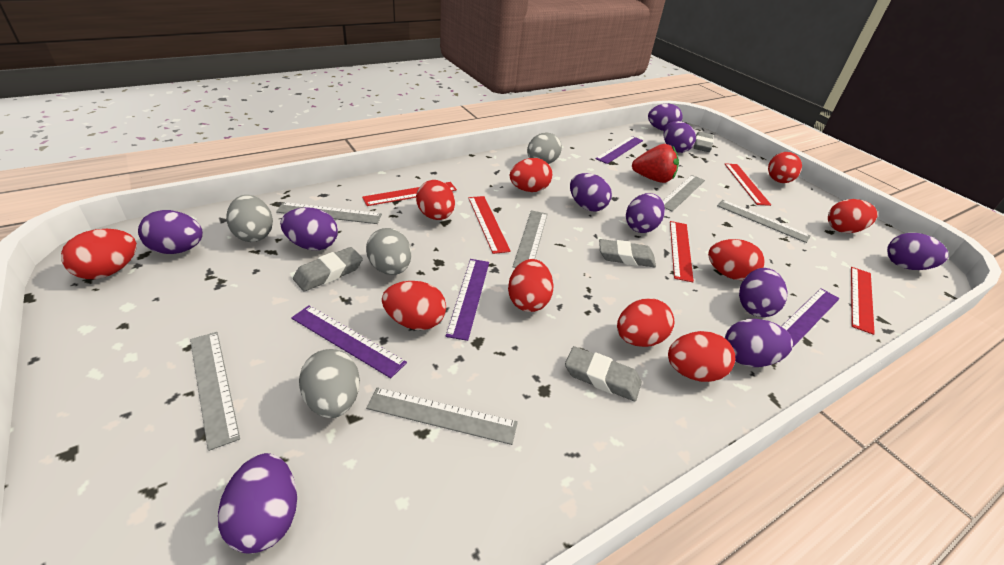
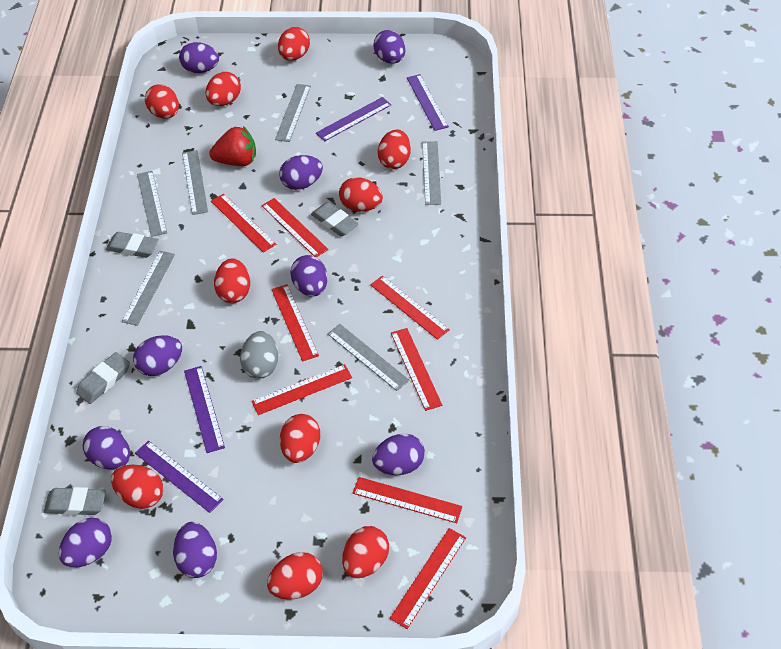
grey egg: 4 -> 1
purple egg: 10 -> 9
red ruler: 5 -> 8

